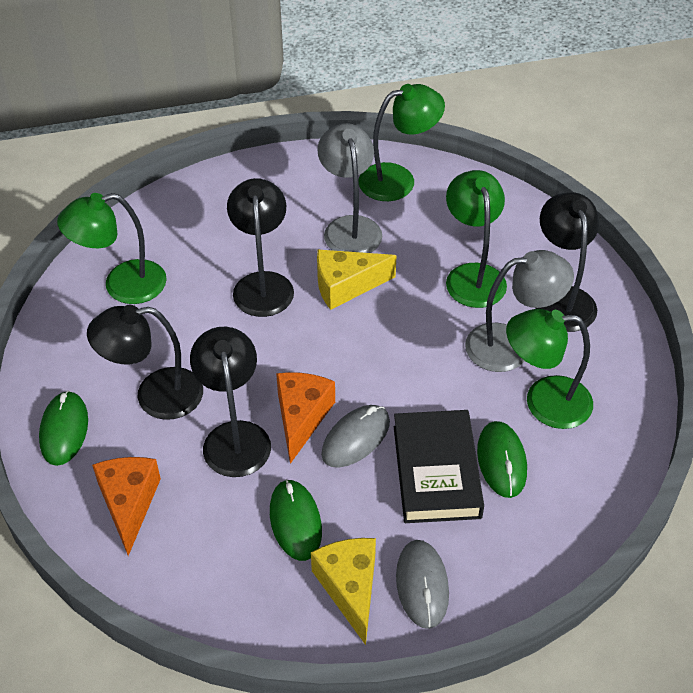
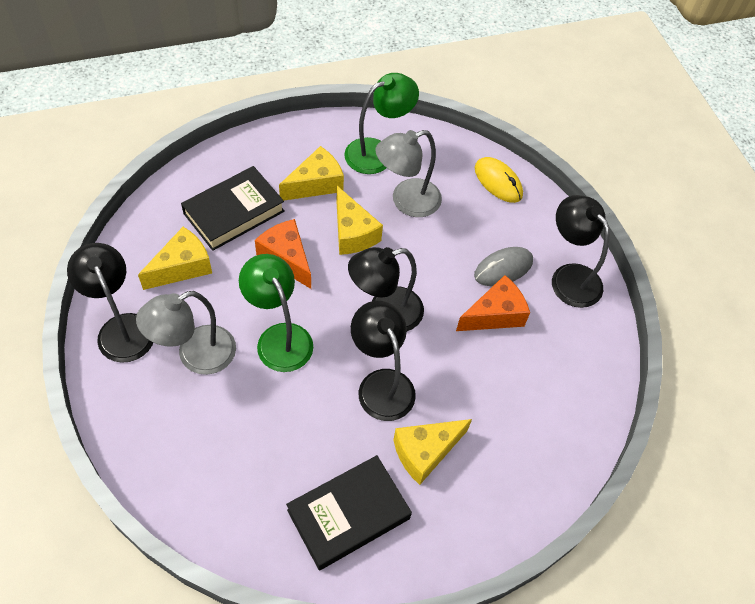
black book: 1 -> 2
green lamp: 4 -> 2
green mouse: 3 -> 0
grey mouse: 2 -> 1
yellow cheese: 2 -> 4
yellow mouse: 0 -> 1

